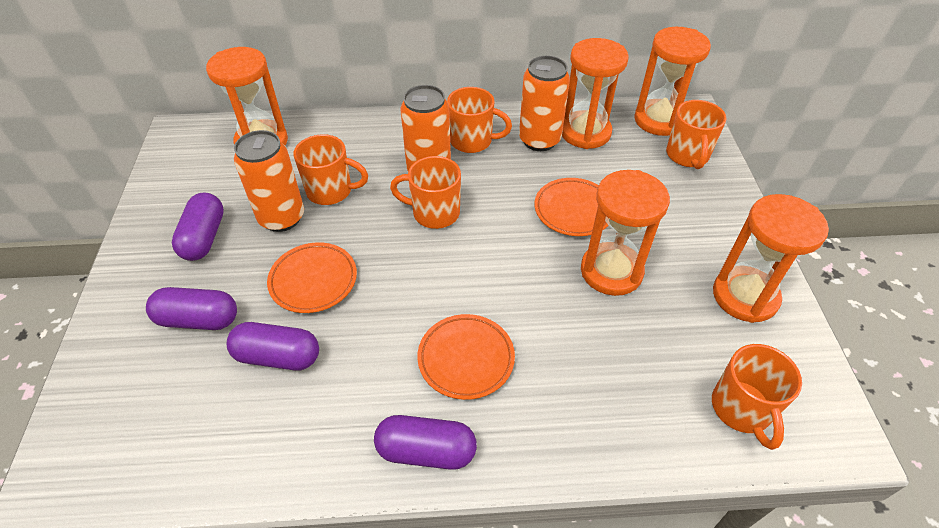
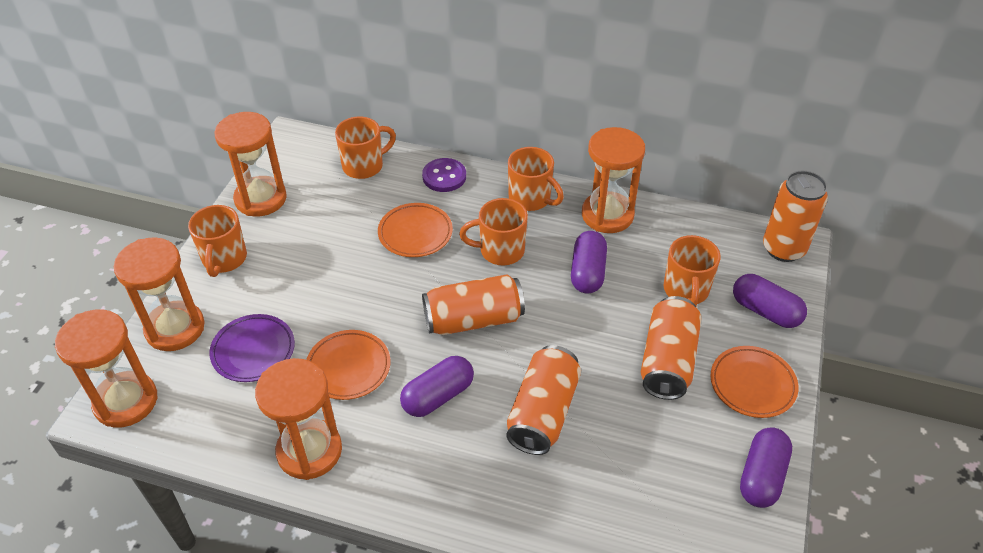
orange can: 3 -> 4
purple button: 0 -> 1
purple plate: 0 -> 1

